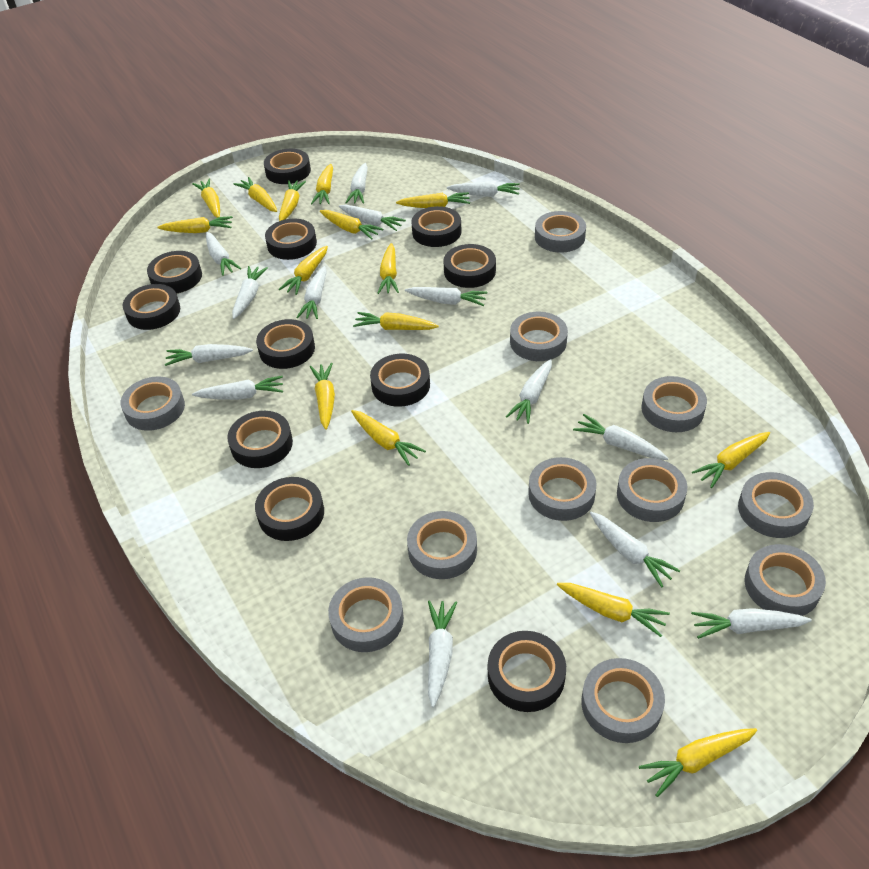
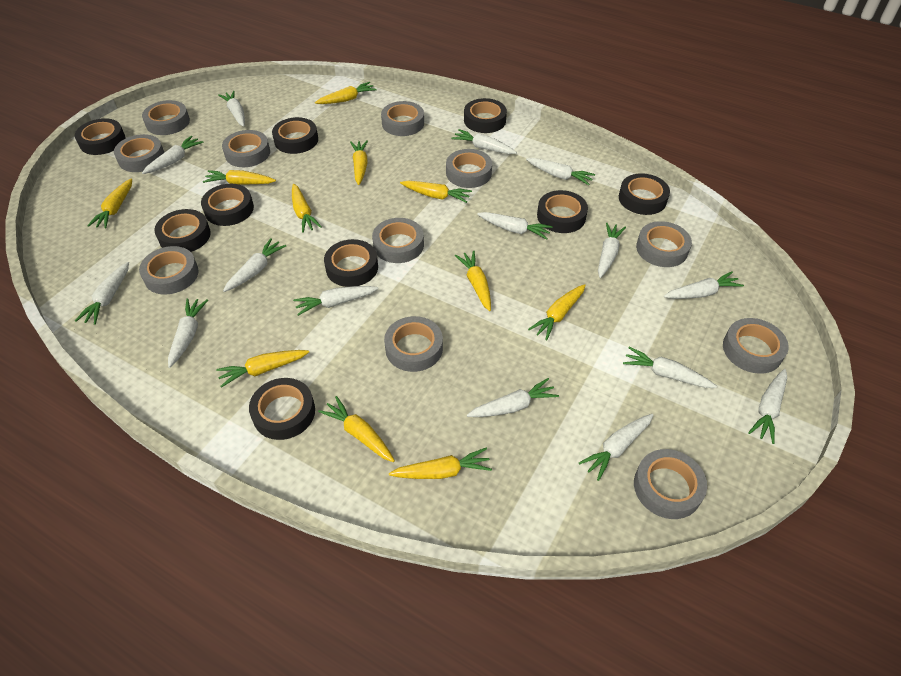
black tape: 11 -> 9
white carrot: 14 -> 15
yellow carrot: 15 -> 11

